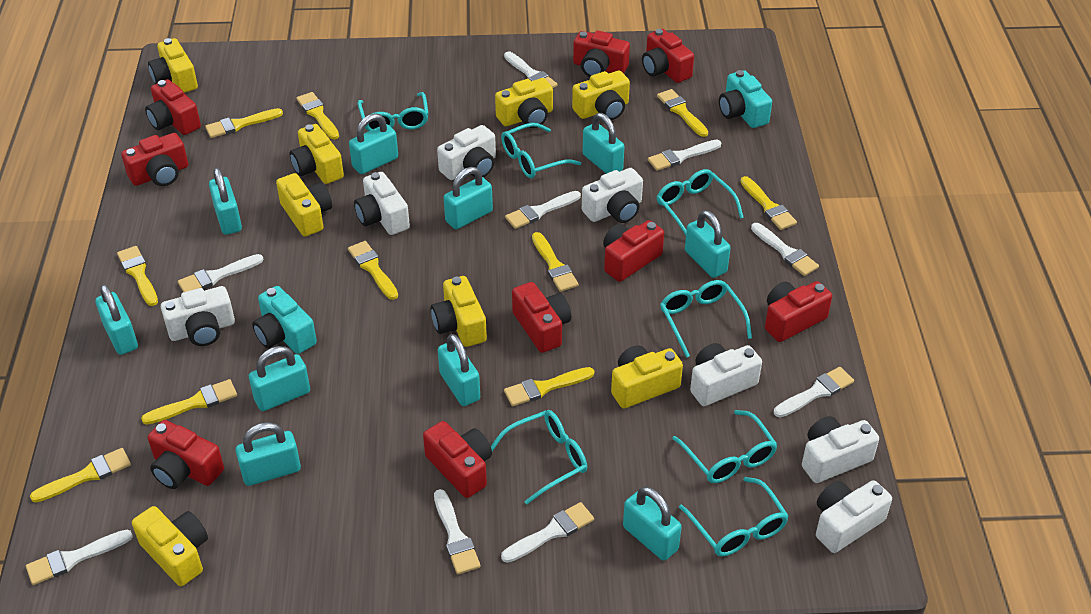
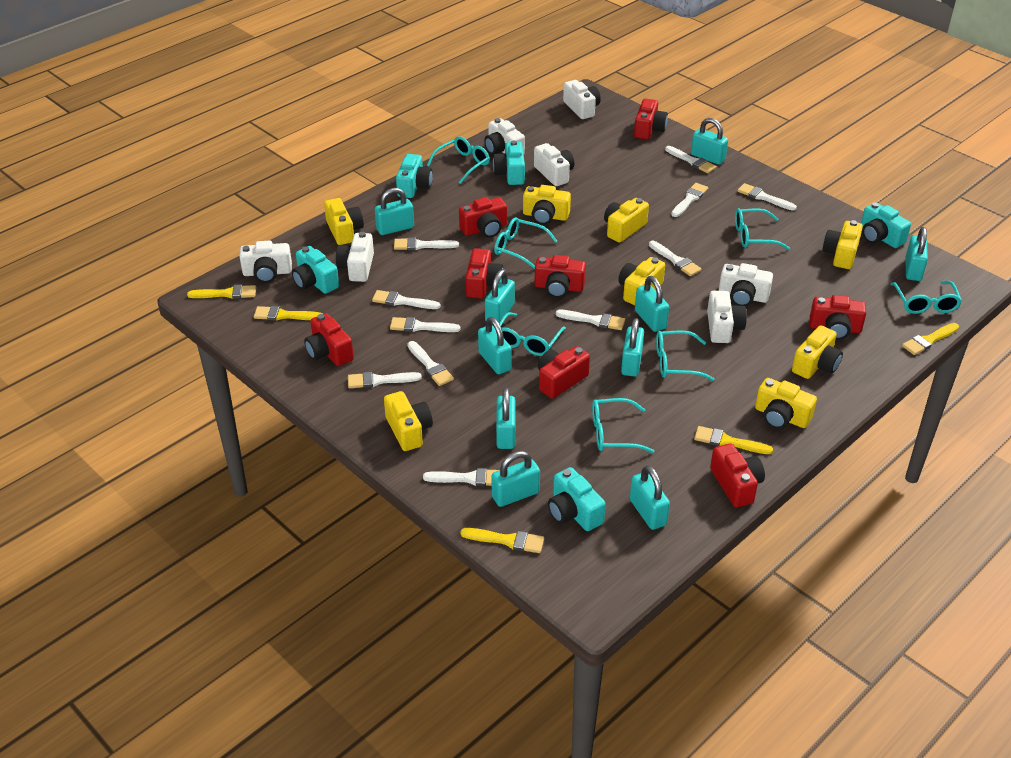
red camera: 9 -> 8
turquoise camera: 2 -> 5
white brush: 9 -> 11
yellow brush: 10 -> 5

